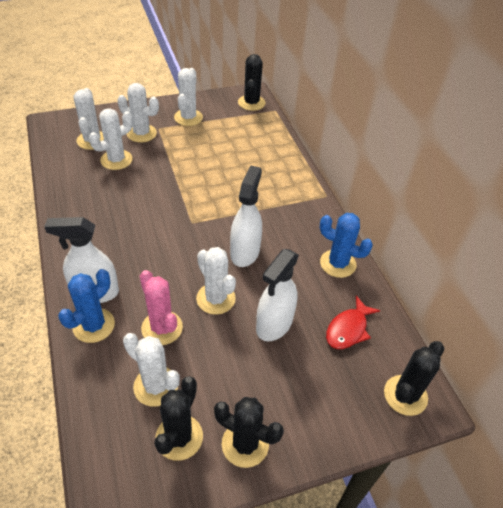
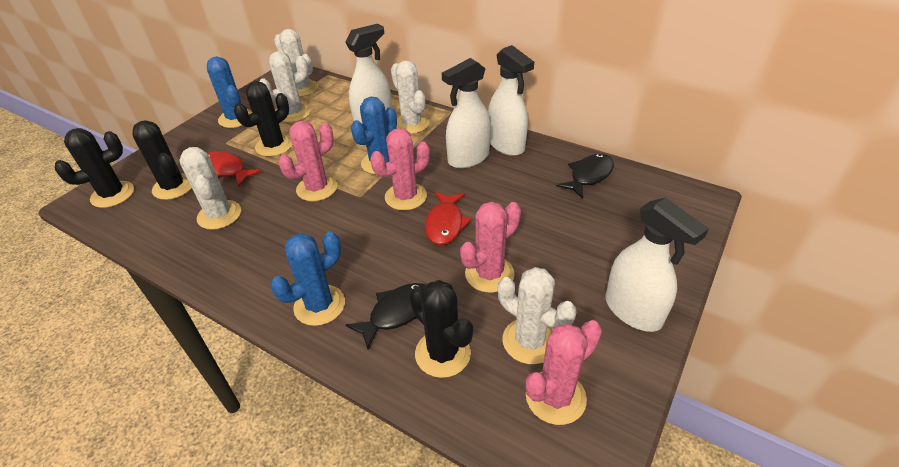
black fish: 0 -> 2
blue cactus: 2 -> 3
pink cactus: 1 -> 4
red fish: 1 -> 2
white cactus: 6 -> 5
white spray bottle: 3 -> 4

